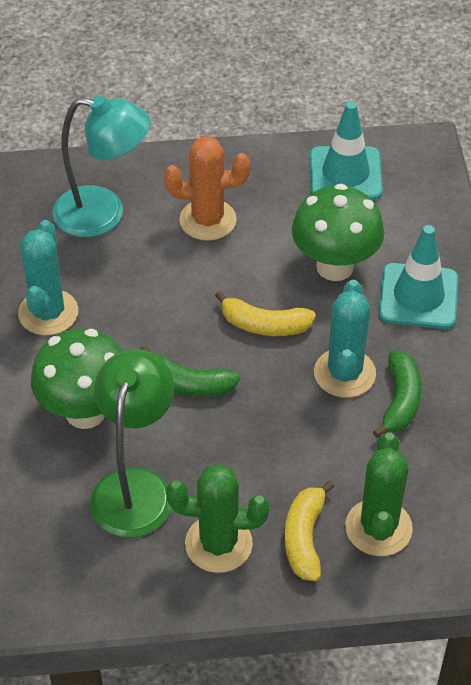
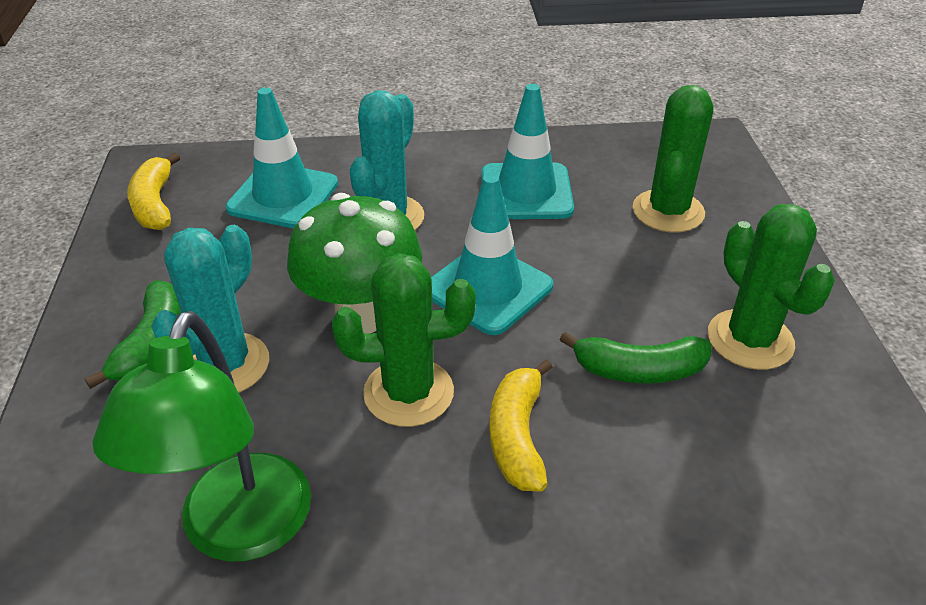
green cactus: 2 -> 3
green mushroom: 2 -> 1
orange cactus: 1 -> 0
turquoise lamp: 1 -> 0
turquoise traffic cone: 2 -> 3

